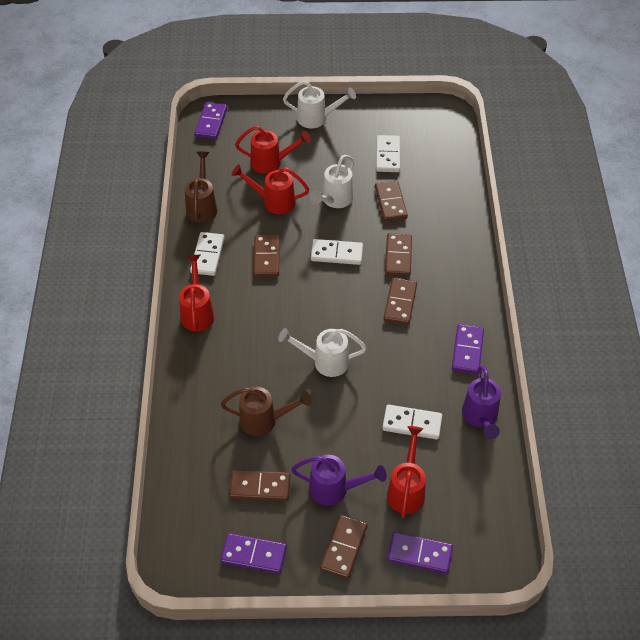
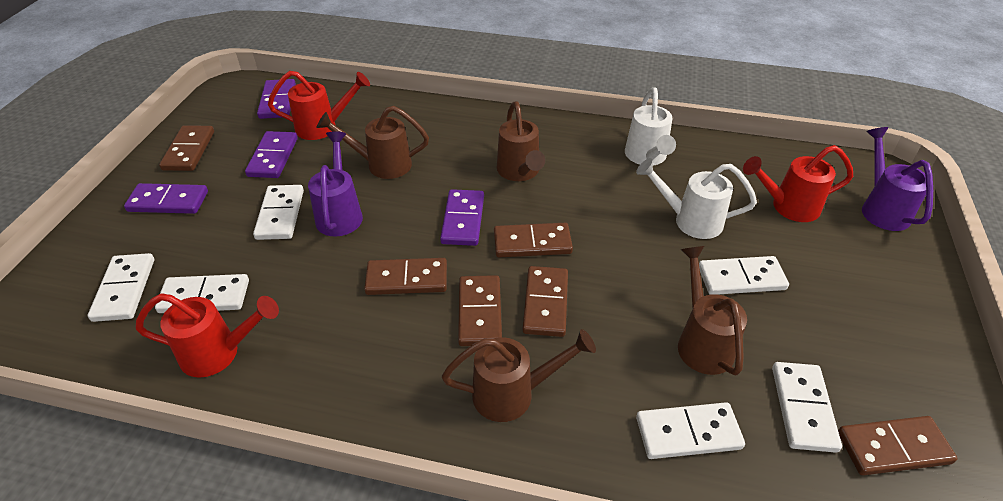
brown watering can: 2 -> 4
red watering can: 4 -> 3
white domino: 4 -> 6
white watering can: 3 -> 2

